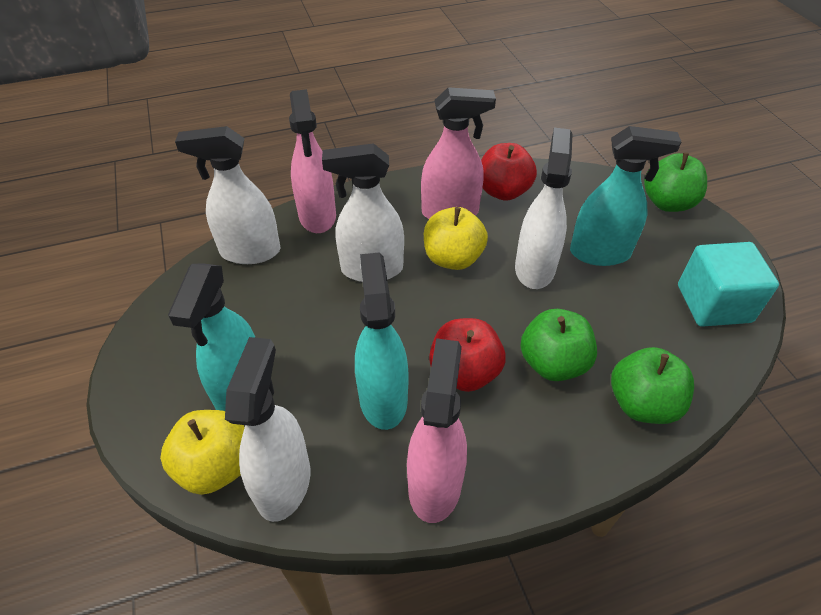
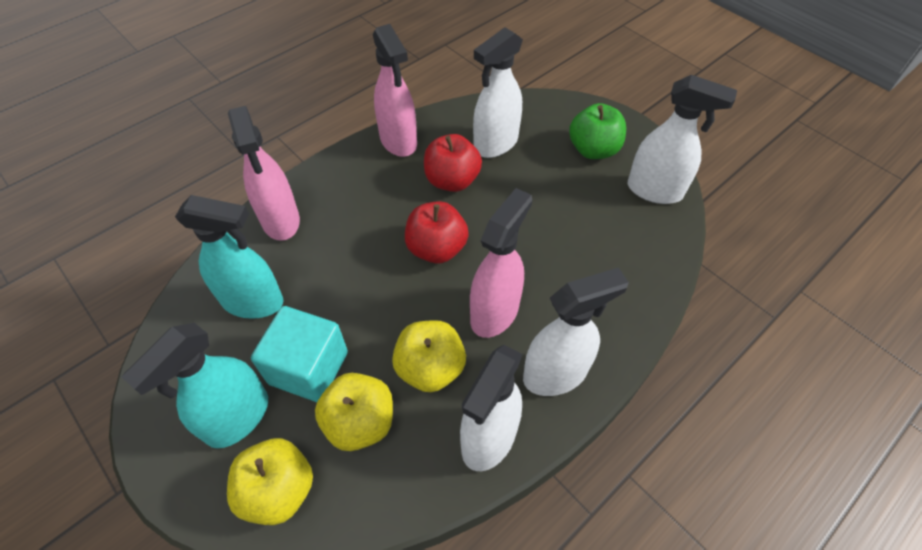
green apple: 3 -> 1
turquoise spray bottle: 3 -> 2
yellow apple: 2 -> 3

